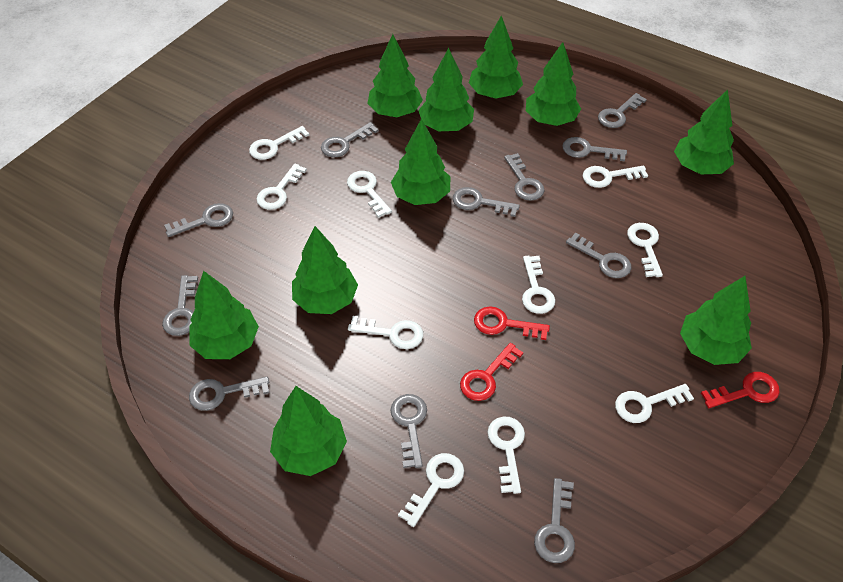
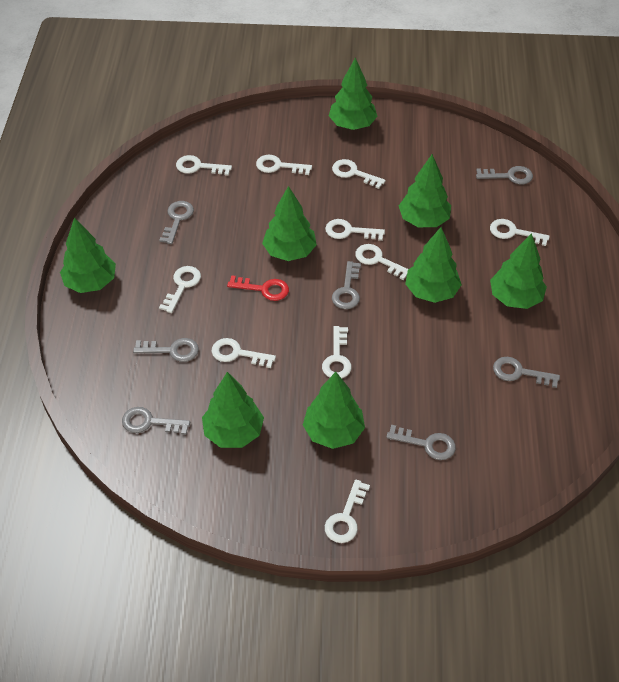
green tree: 10 -> 8
grey key: 11 -> 7
red key: 3 -> 1

